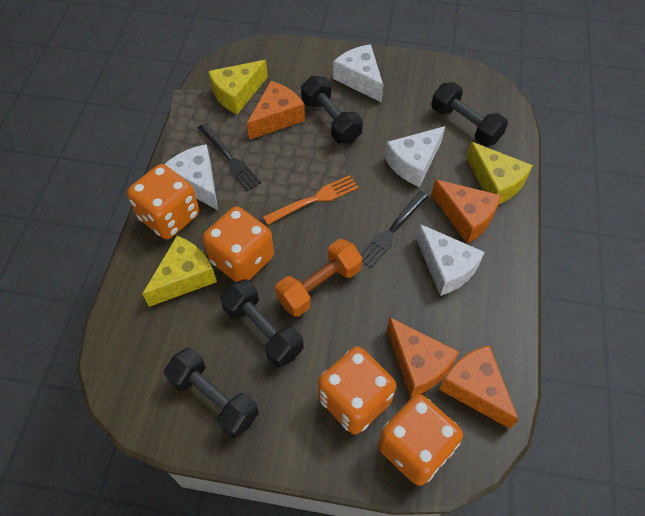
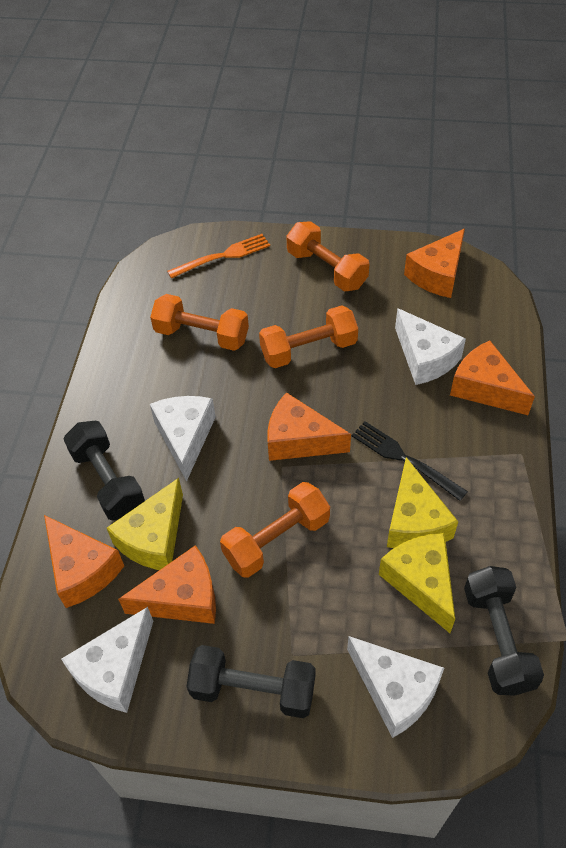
black dumbbell: 4 -> 3
black fork: 2 -> 1
orange cheese: 4 -> 5
orange dice: 4 -> 0
orange dumbbell: 1 -> 4

